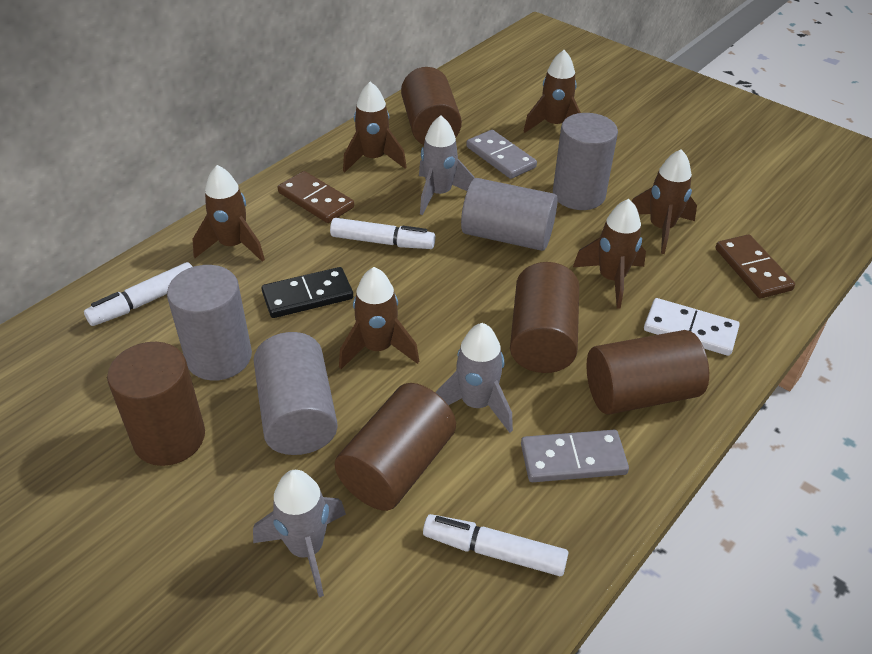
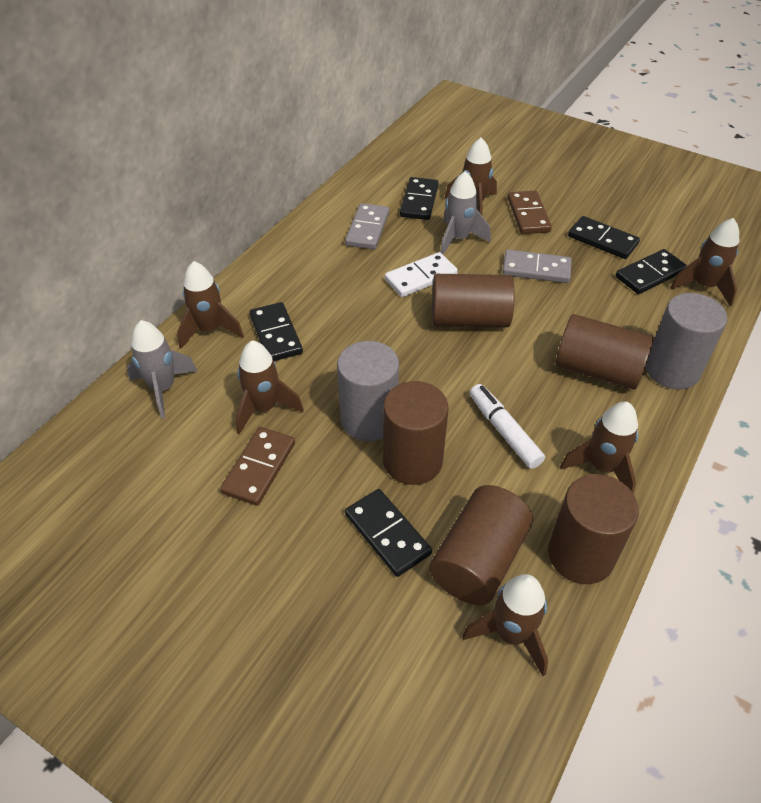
black domino: 1 -> 5
grey cylinder: 4 -> 2
grey rocket: 3 -> 2
white marker: 3 -> 1

